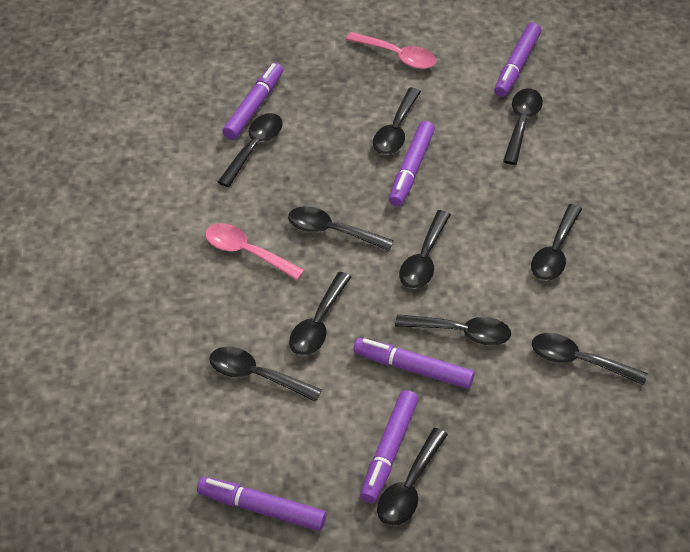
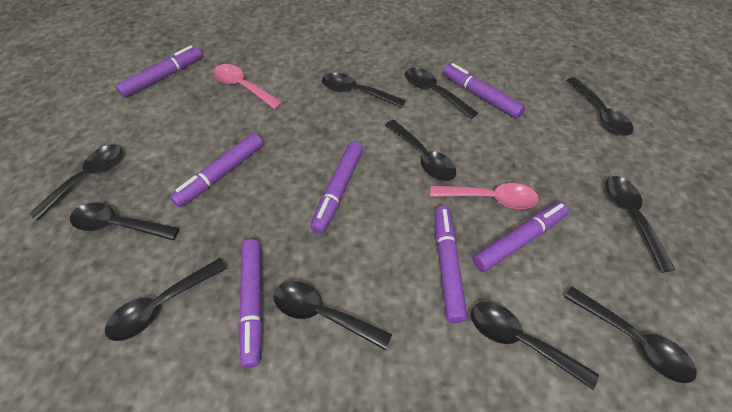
purple marker: 6 -> 7

